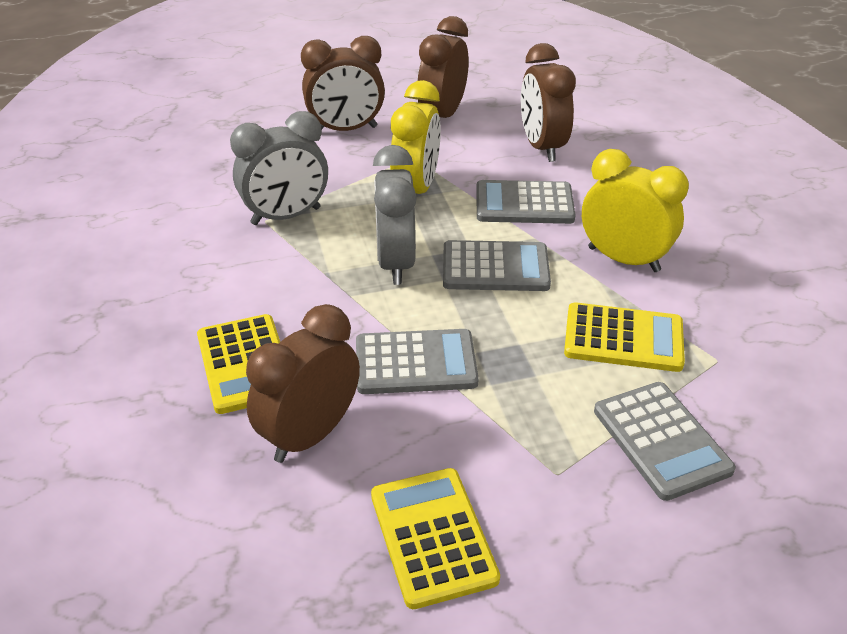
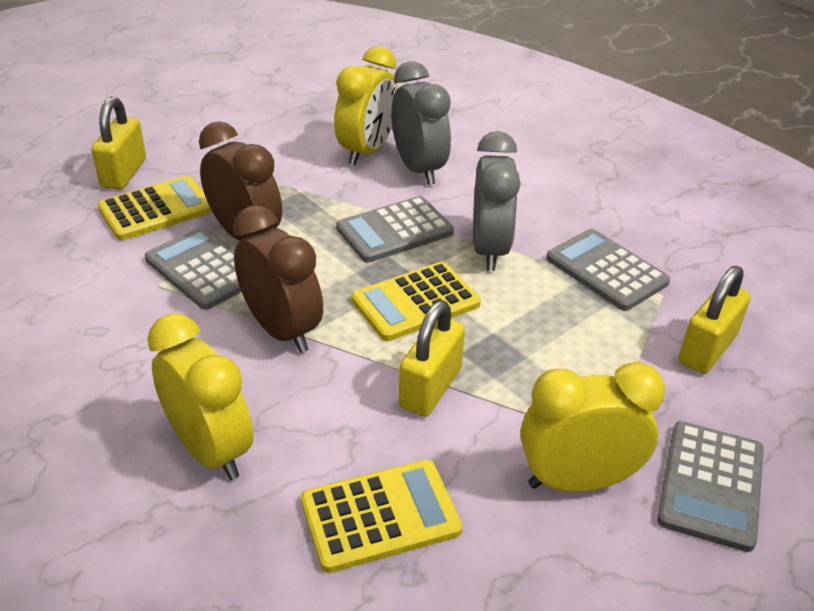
brown clock: 4 -> 2
yellow clock: 2 -> 3
yellow padlock: 0 -> 3

